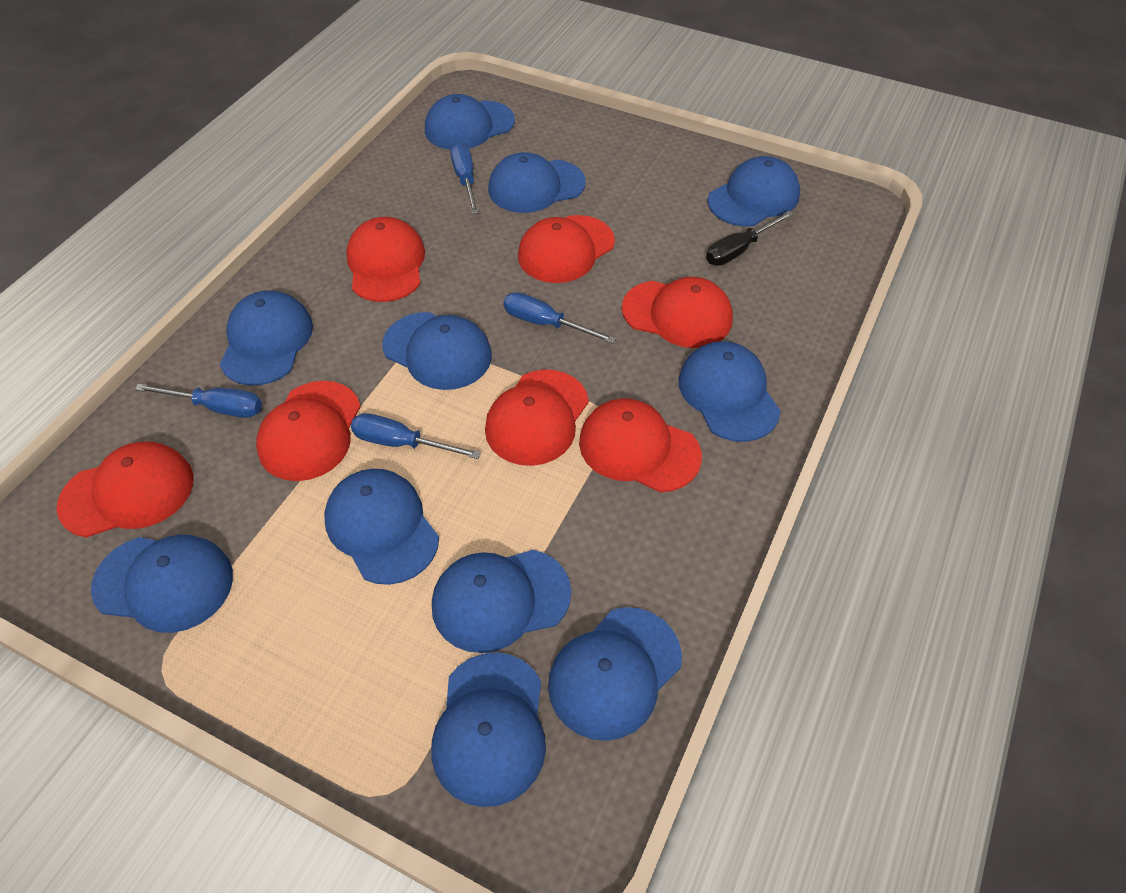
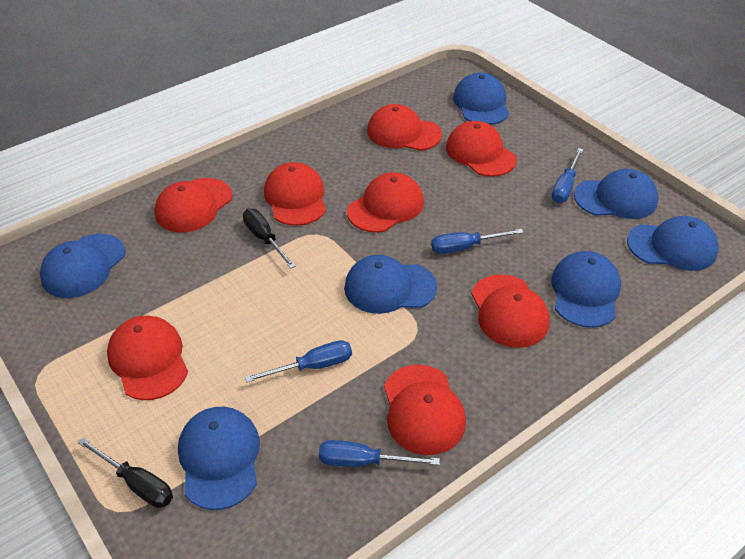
black screwdriver: 1 -> 2
blue cap: 11 -> 7
red cap: 7 -> 8

